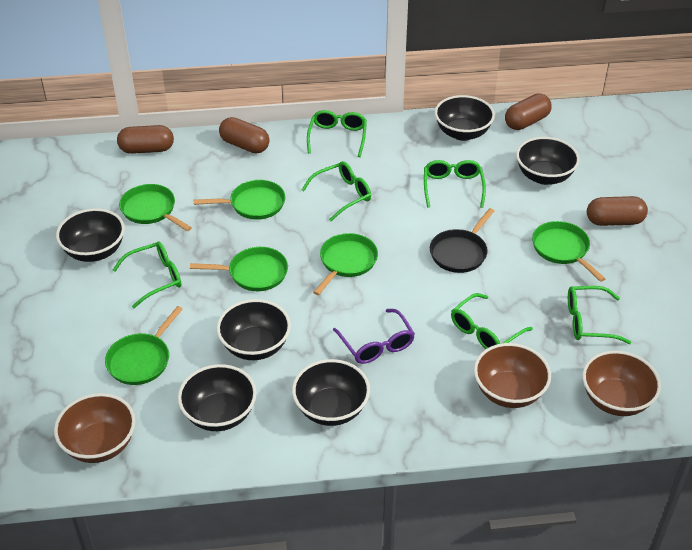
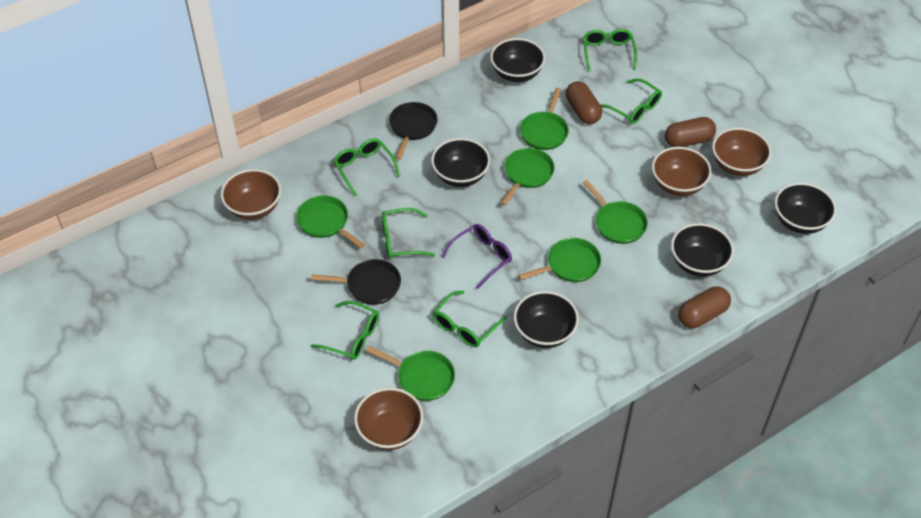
black bowl: 6 -> 5
black pan: 1 -> 2
brown bowl: 3 -> 4
brown capsule: 4 -> 3

